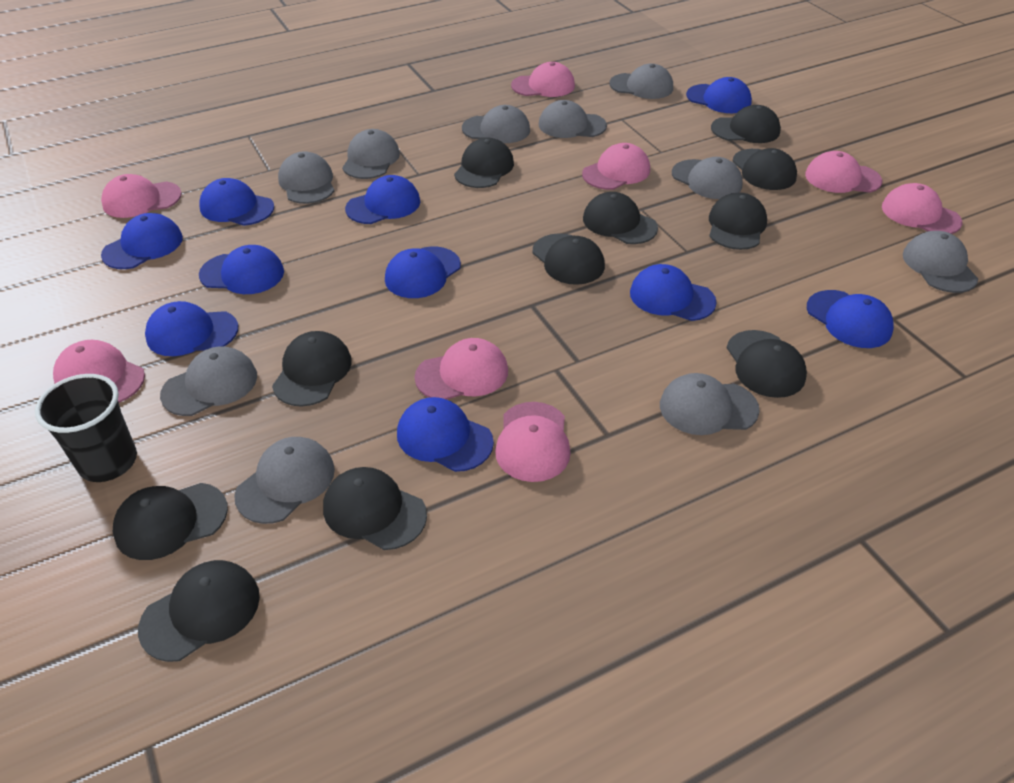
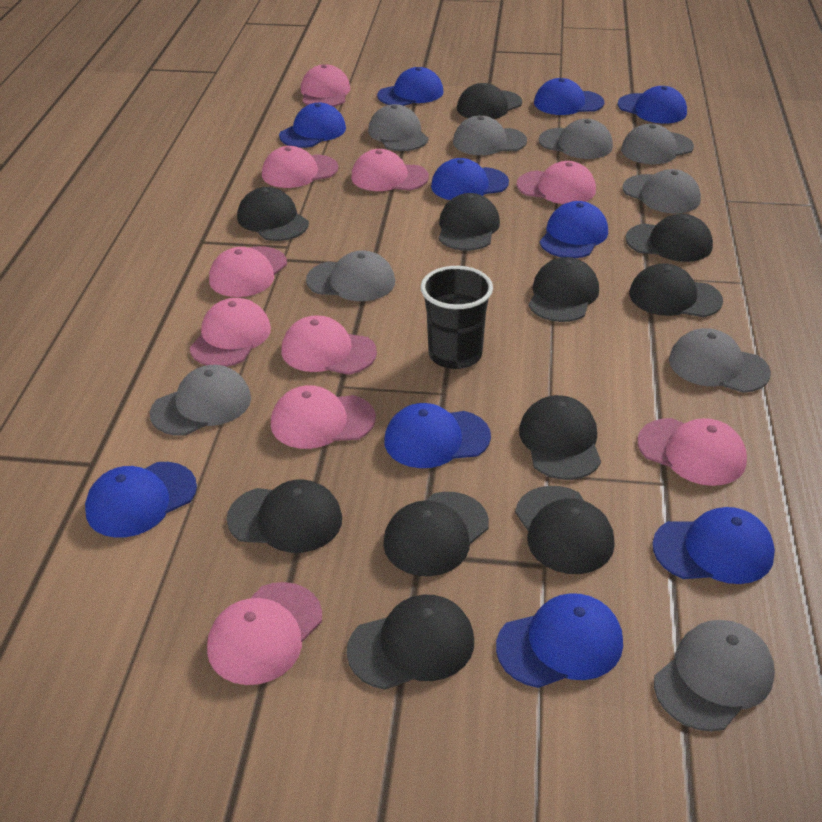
grey cap: 10 -> 9
pink cap: 8 -> 10

